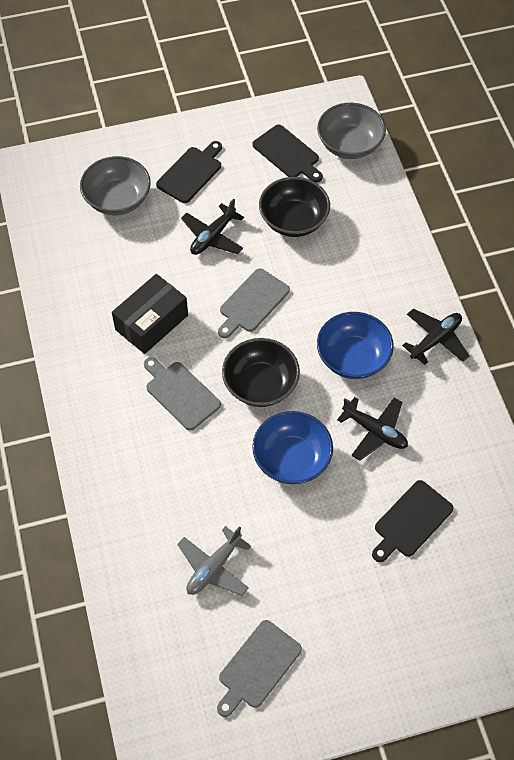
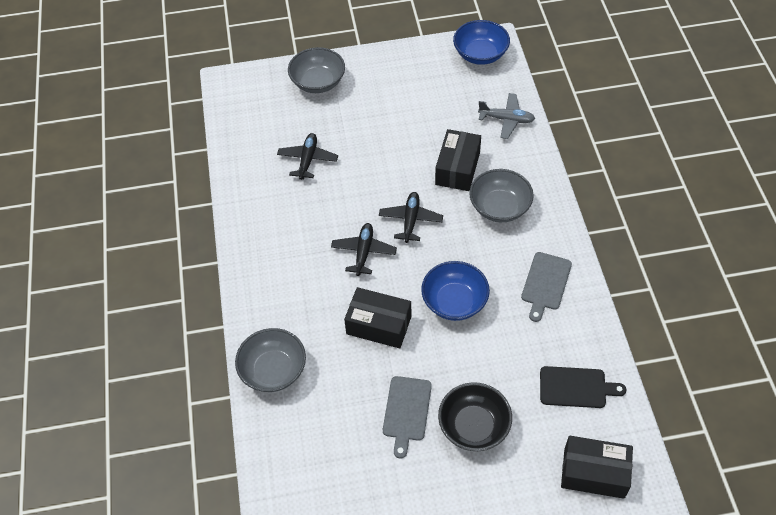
black bowl: 2 -> 1
black box: 1 -> 3
black cutting board: 3 -> 1
grey bowl: 2 -> 3
grey cutting board: 3 -> 2

